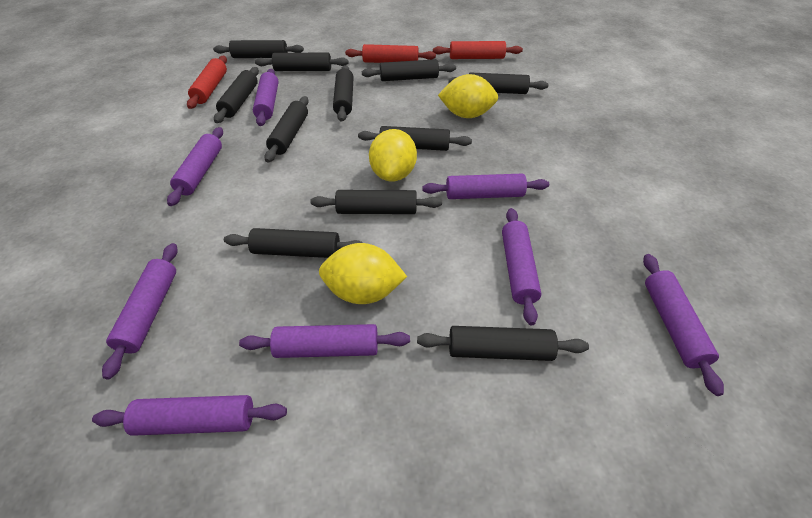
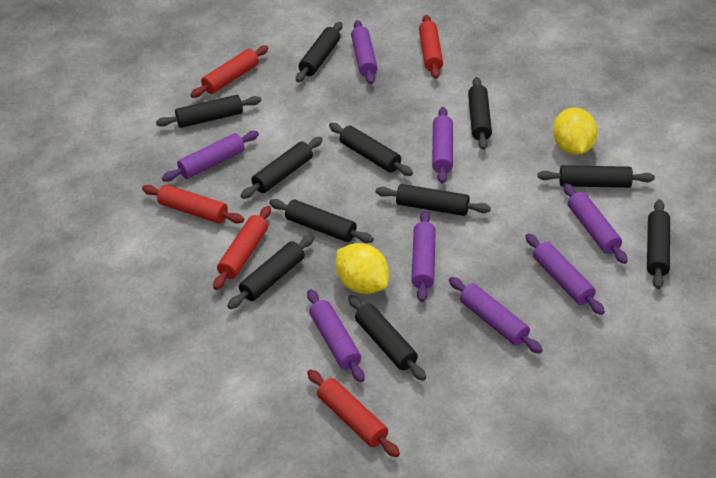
red rolling pin: 3 -> 5
yellow lemon: 3 -> 2

